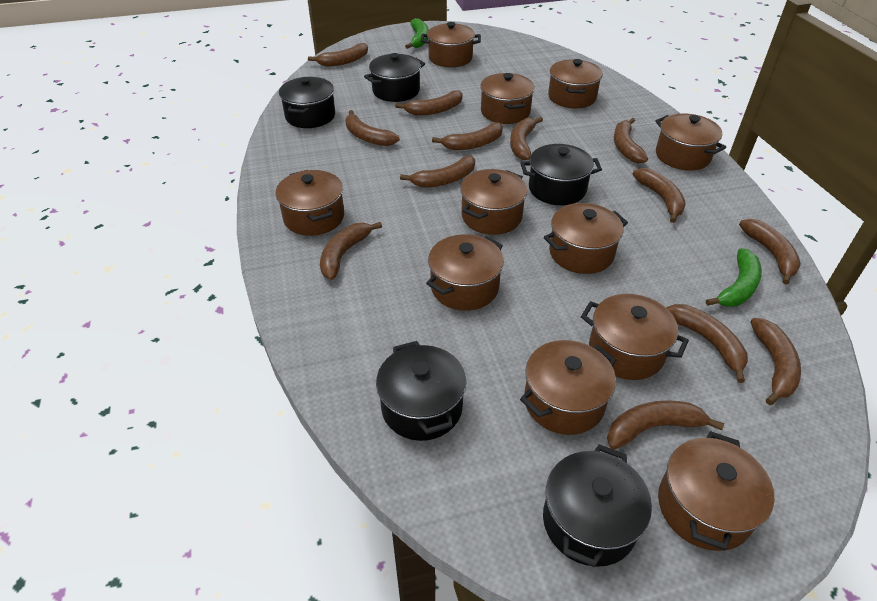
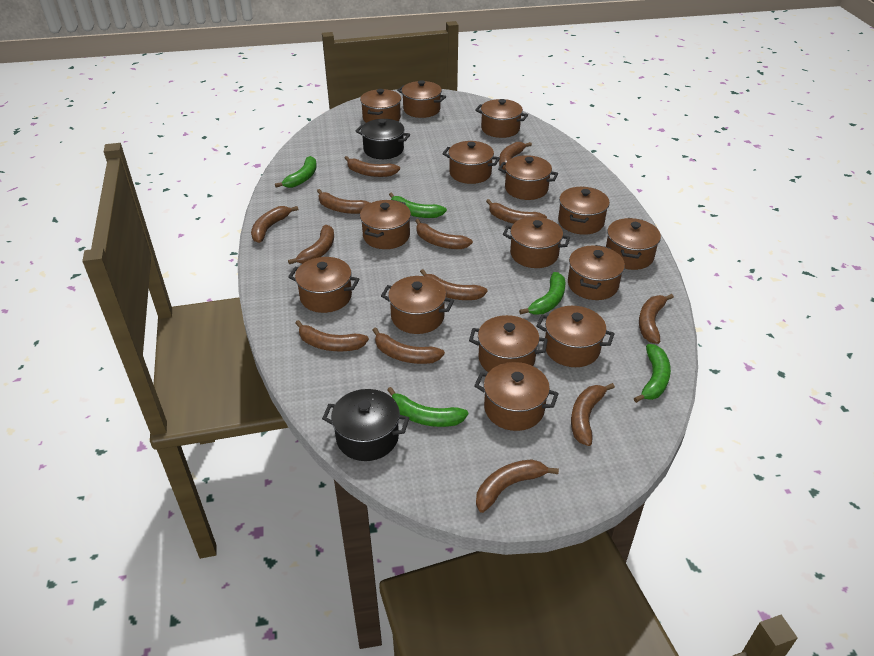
black pot: 5 -> 2
brown pot: 11 -> 15
green banana: 2 -> 5

